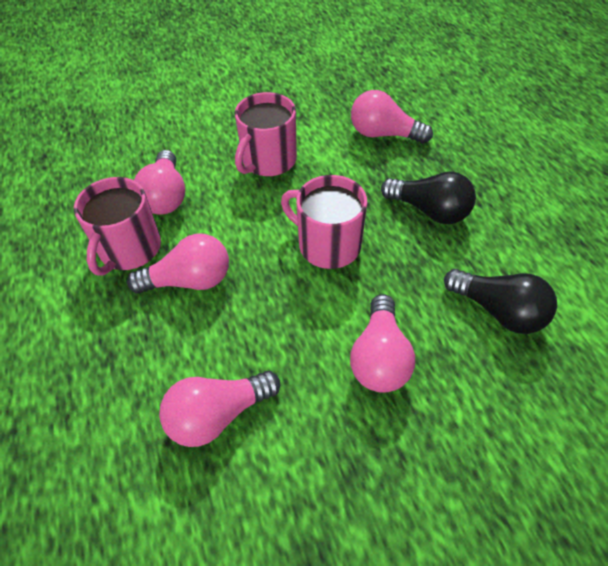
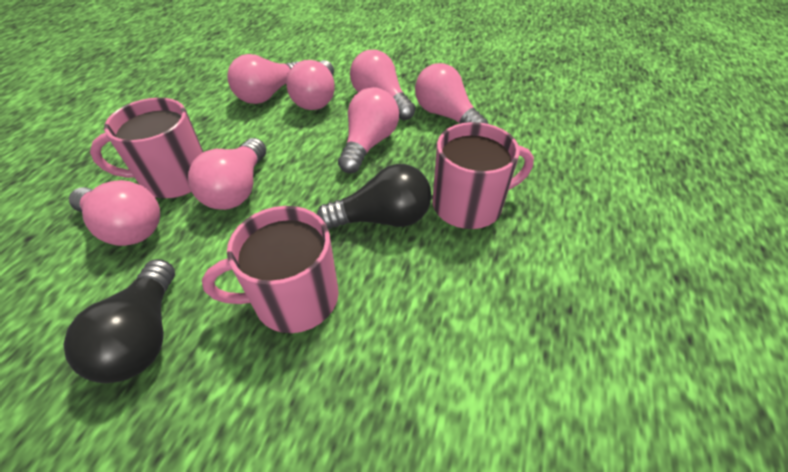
pink light bulb: 5 -> 7

